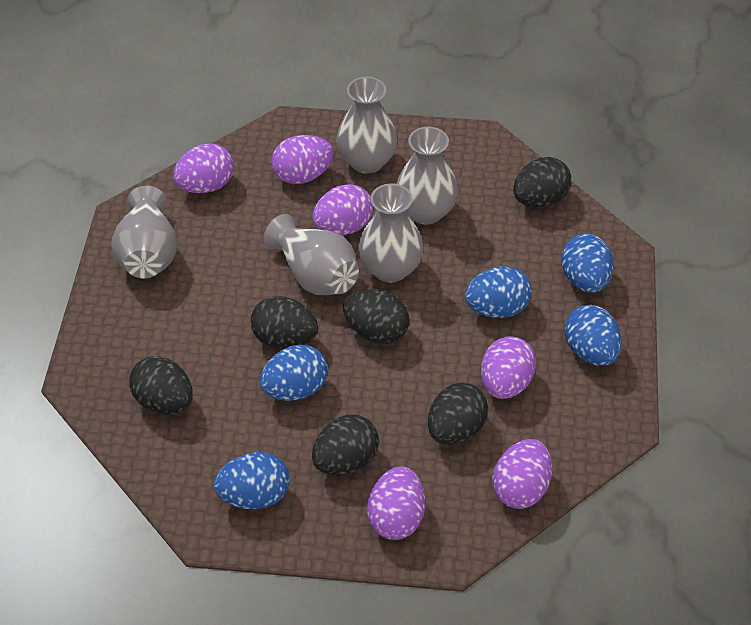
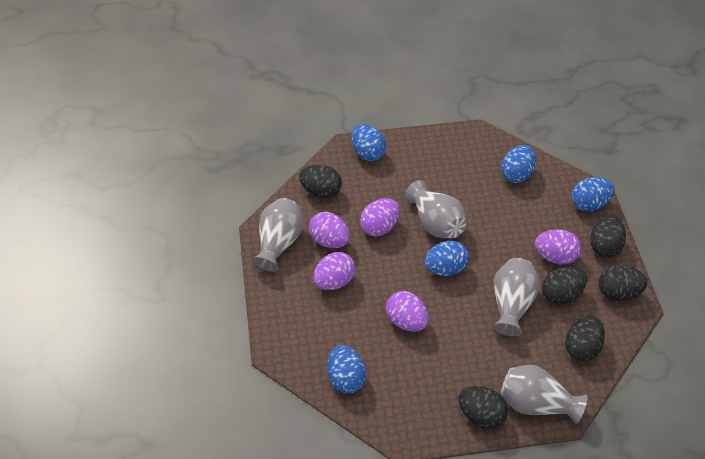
grey vase: 5 -> 4
purple egg: 6 -> 5

